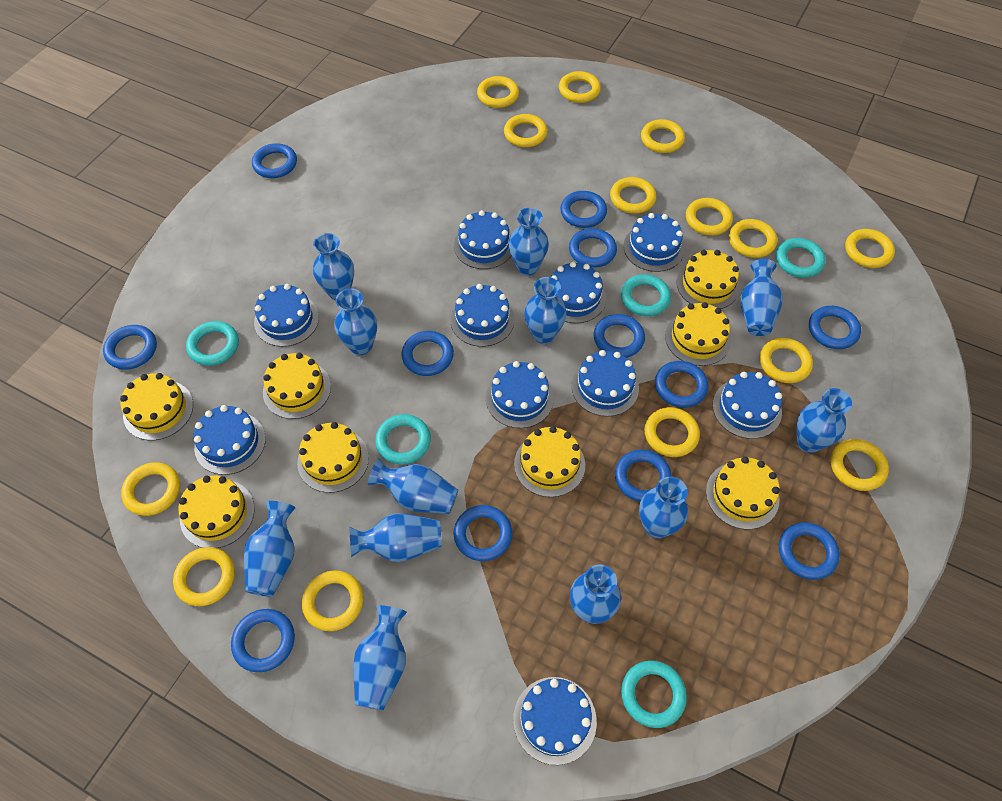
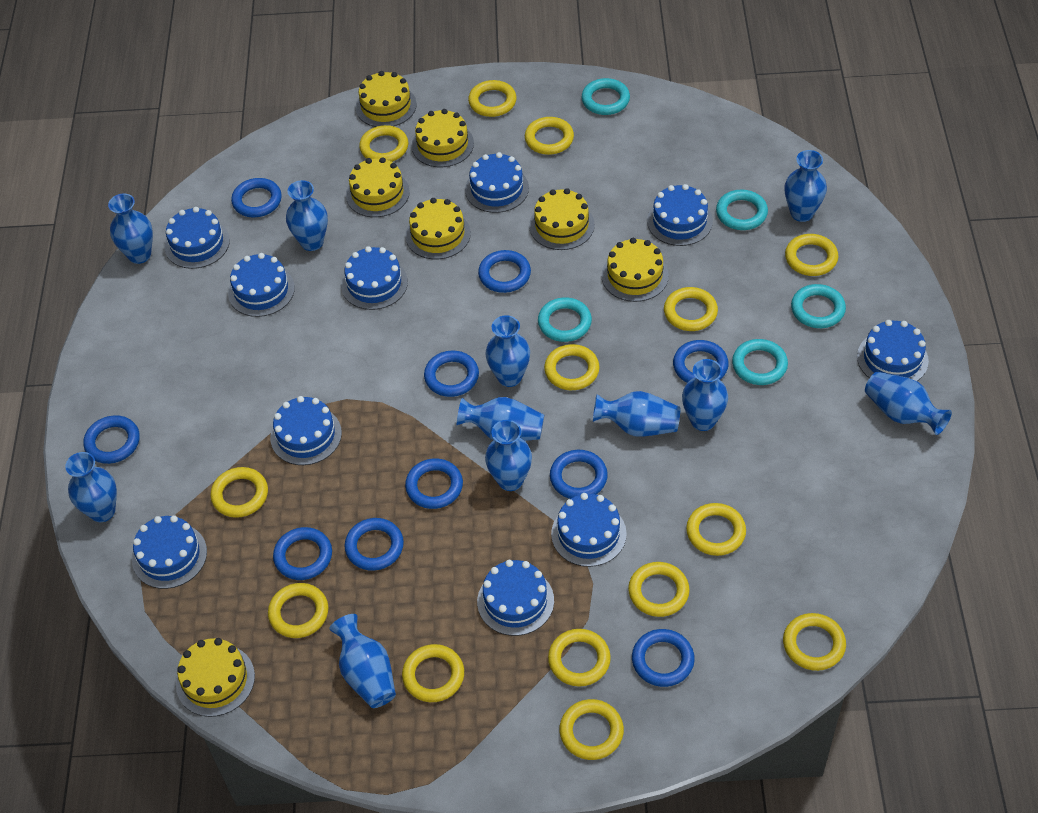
blue ring: 12 -> 10
blue vase: 12 -> 11
yellow cake: 8 -> 7

